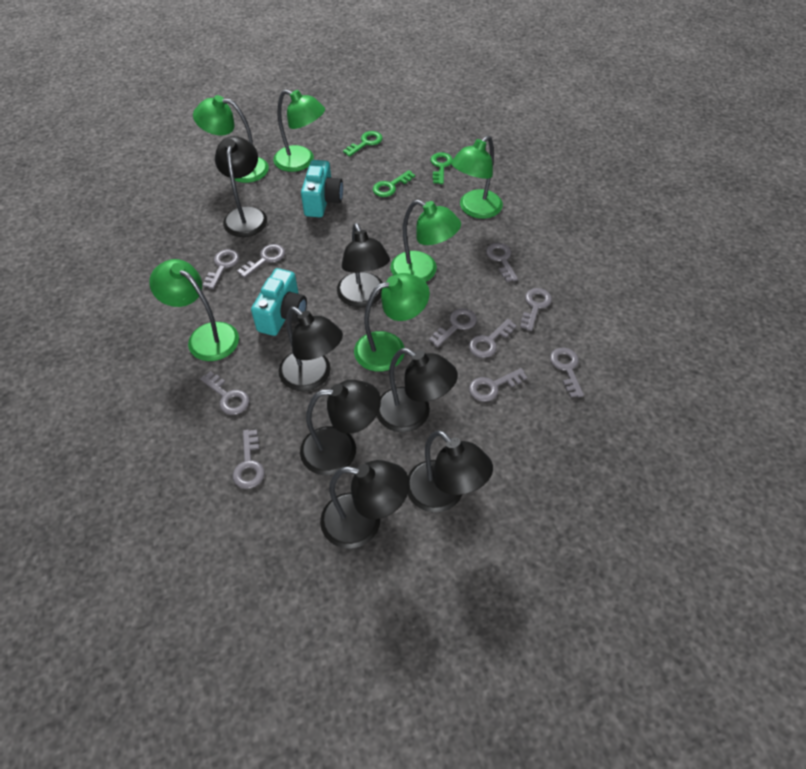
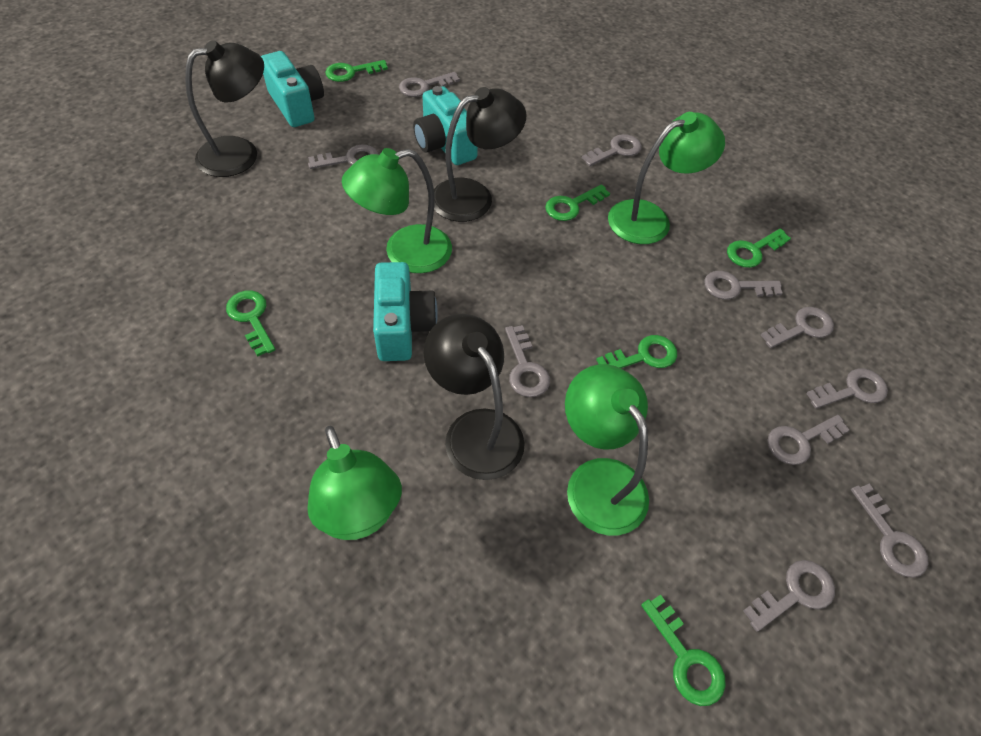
black lamp: 7 -> 3
green key: 3 -> 6
green lamp: 6 -> 4
turquoise camera: 2 -> 3

